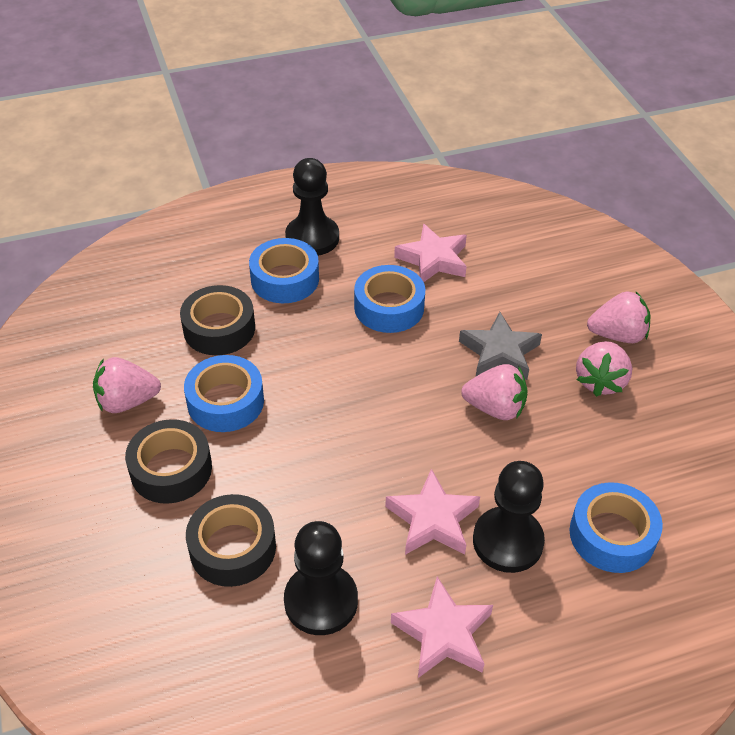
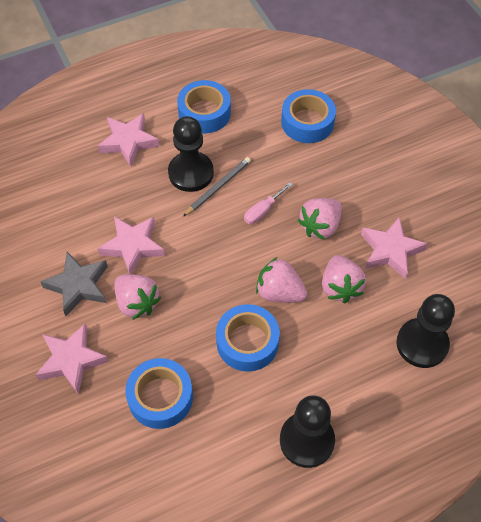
black tape: 3 -> 0
grey pencil: 0 -> 1
pink screwdriver: 0 -> 1
pink star: 3 -> 4

